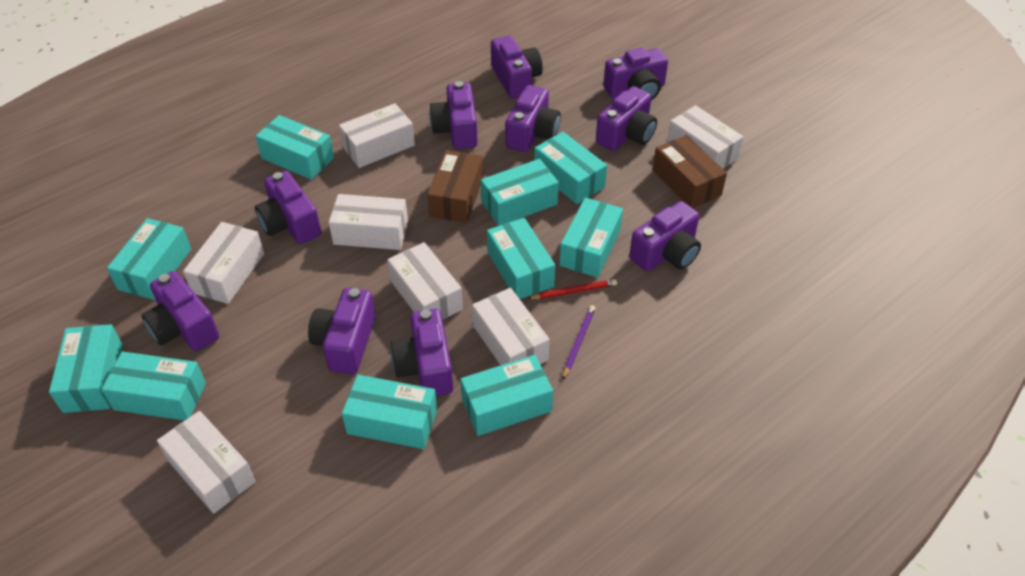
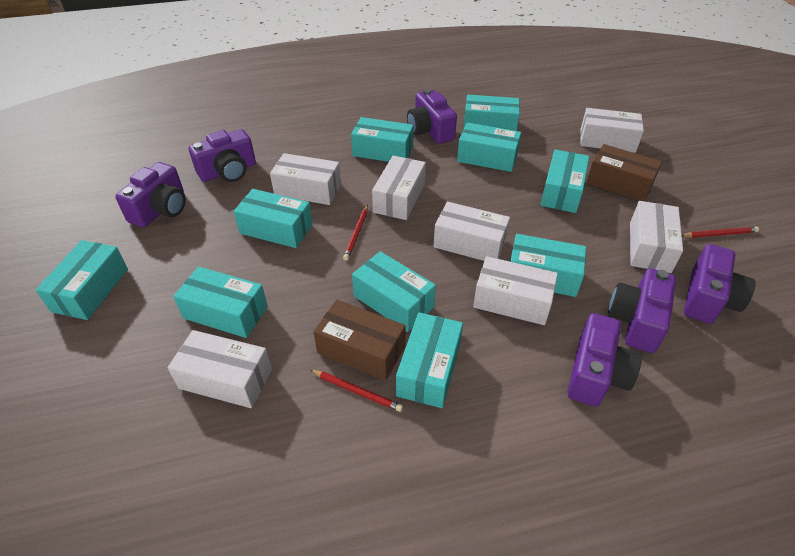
purple camera: 10 -> 6
purple pencil: 1 -> 0
red pencil: 1 -> 3

